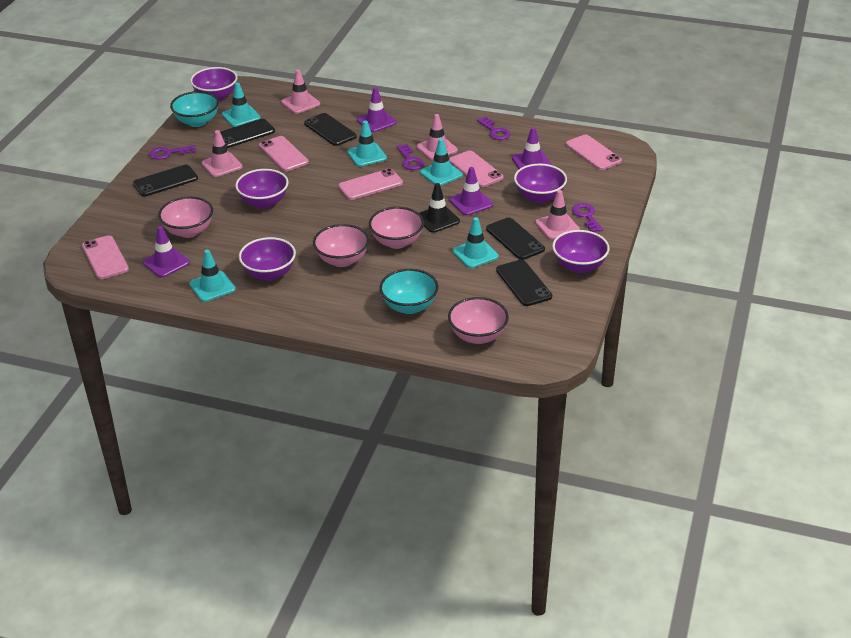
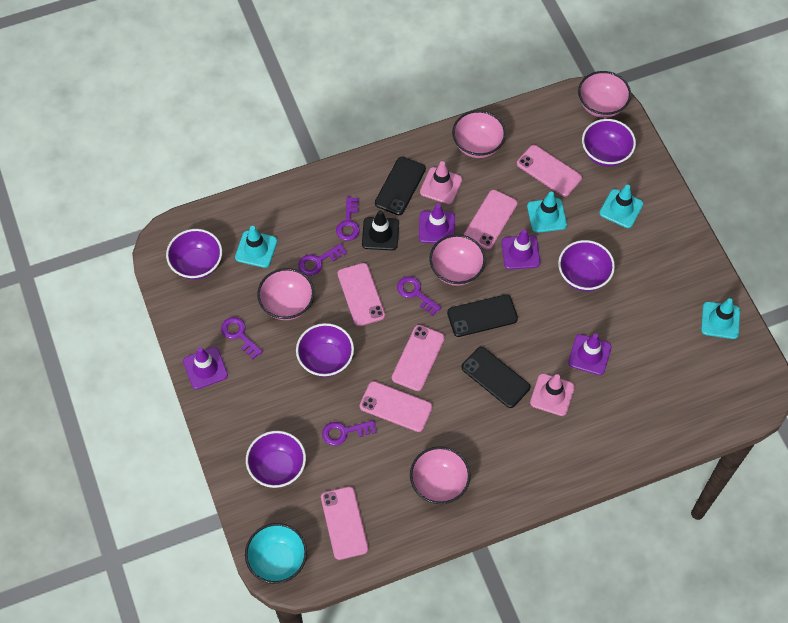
black phone: 5 -> 3
pink bowl: 4 -> 5
pink phone: 5 -> 6
pink traffic cone: 4 -> 2
purple key: 4 -> 5
turquoise bowl: 2 -> 1
turquoise traffic cone: 5 -> 4

